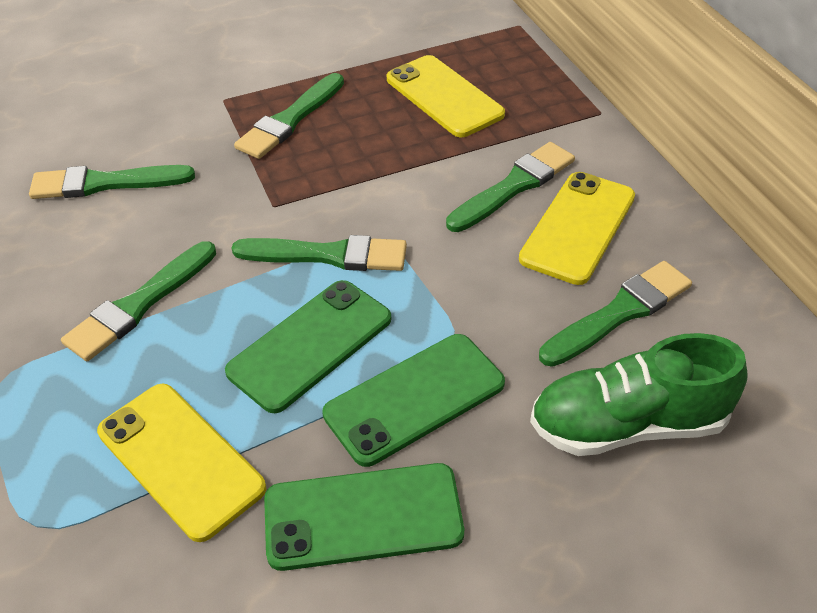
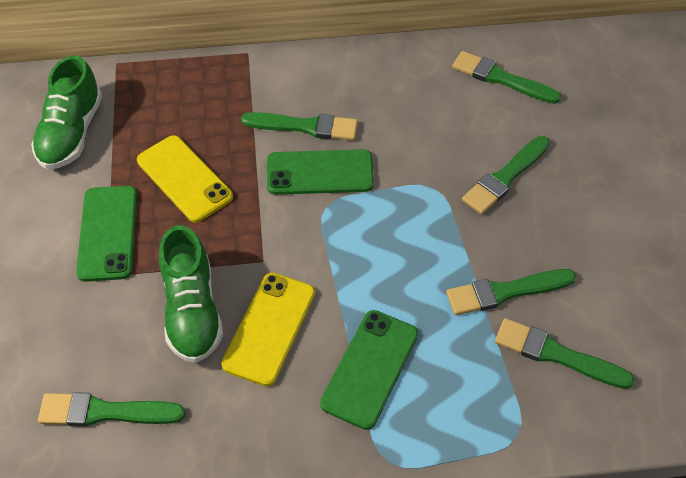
green shoe: 1 -> 2
yellow phone: 3 -> 2

